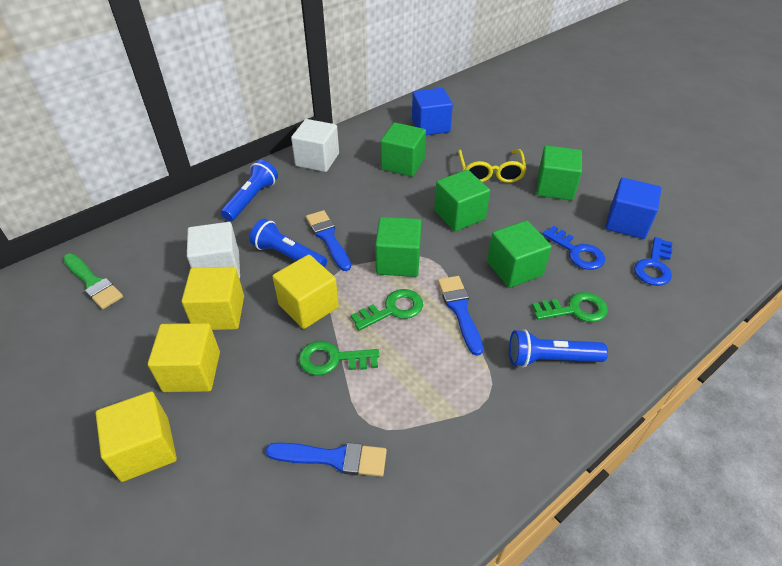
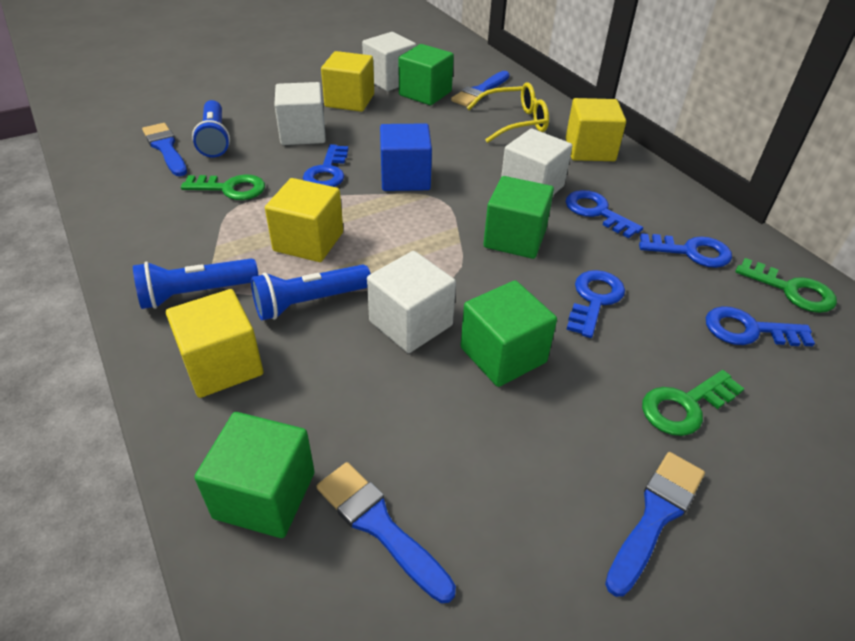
blue brush: 3 -> 4
blue cube: 2 -> 1
blue key: 2 -> 5
green brush: 1 -> 0
green cube: 5 -> 4
white cube: 2 -> 4

